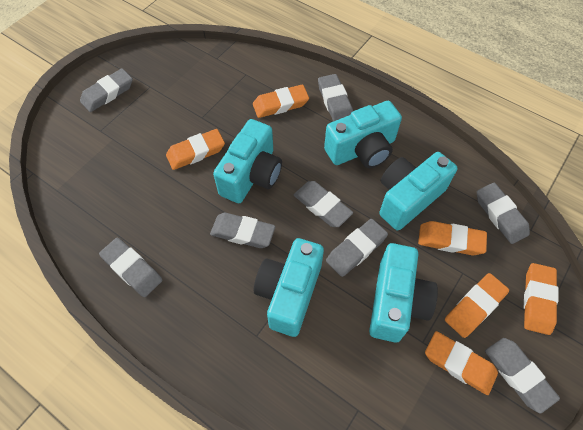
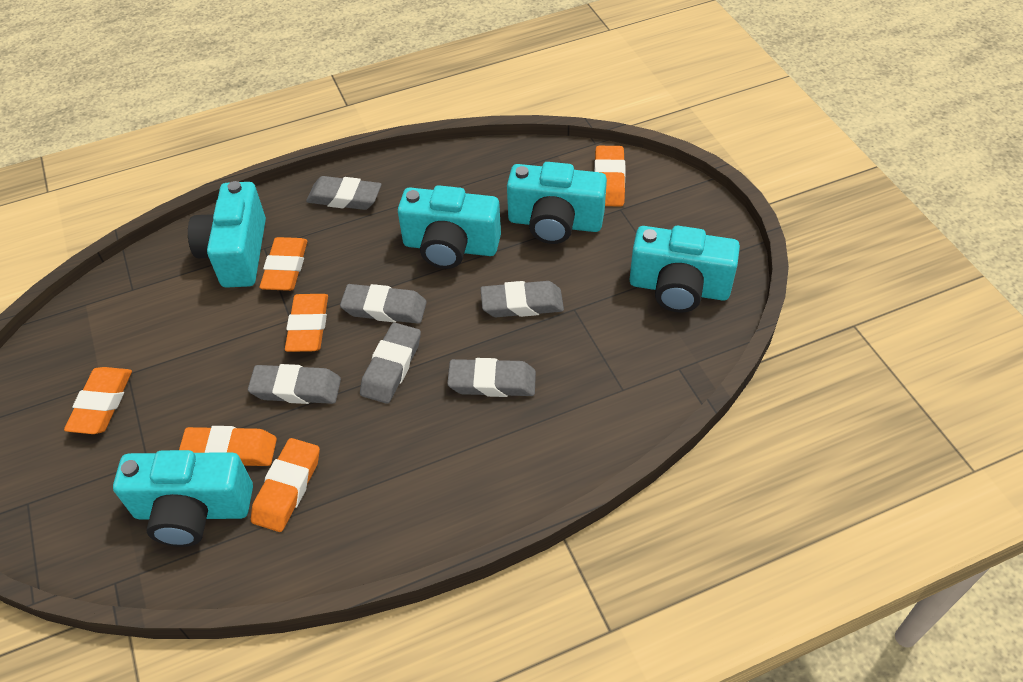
grey eraser: 8 -> 6

